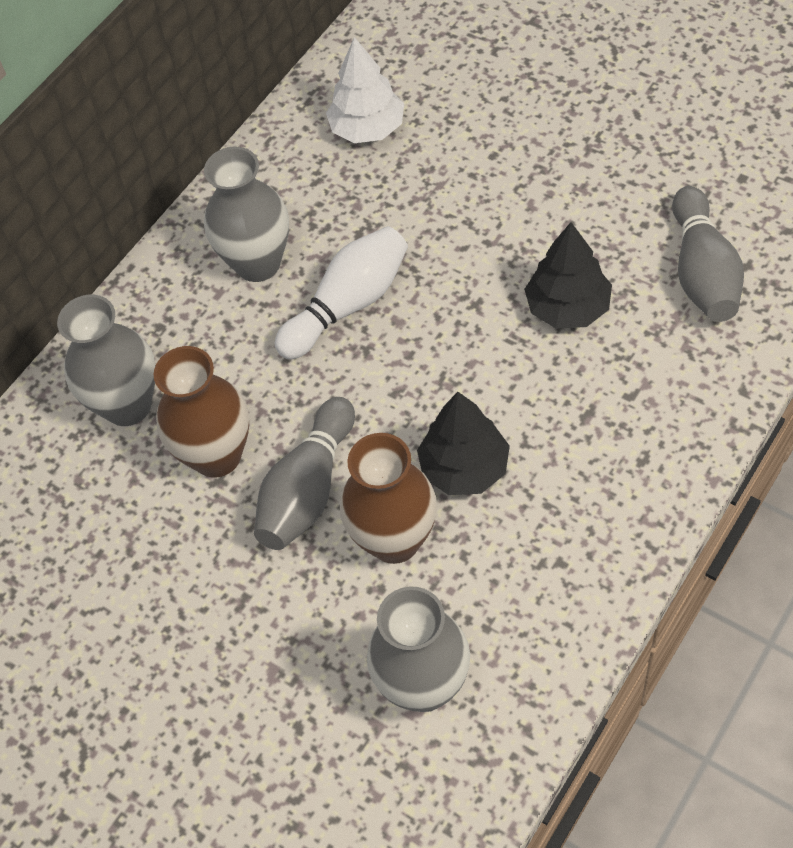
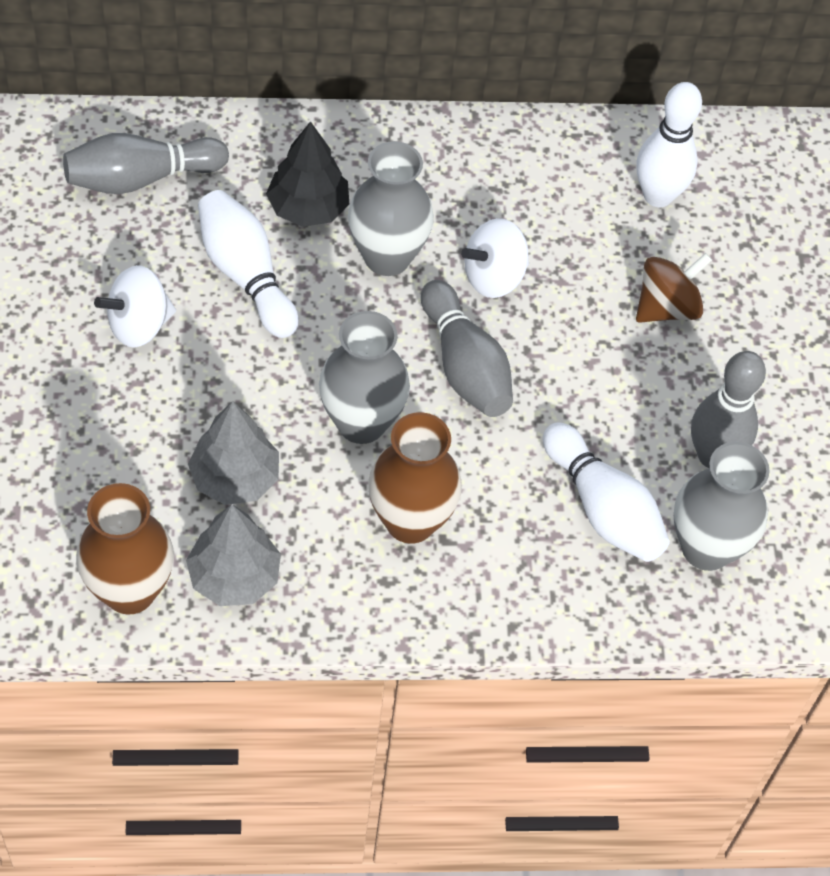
black tree: 2 -> 1
brown spinning top: 0 -> 1
grey bowling pin: 2 -> 3
grey tree: 0 -> 2
white bowling pin: 1 -> 3
white spinning top: 0 -> 2
white tree: 1 -> 0

